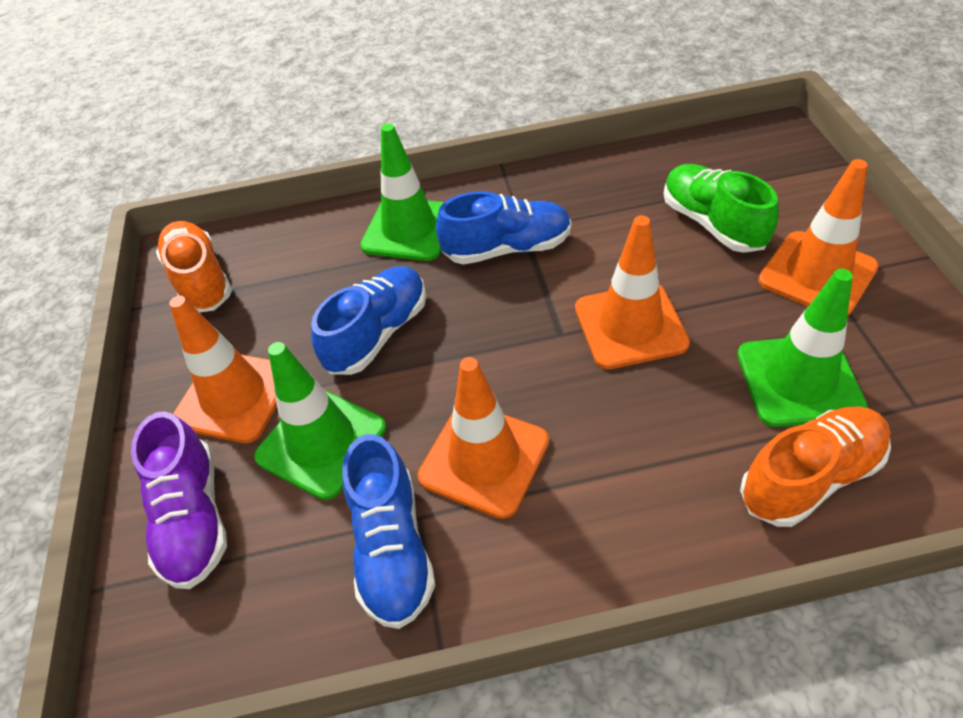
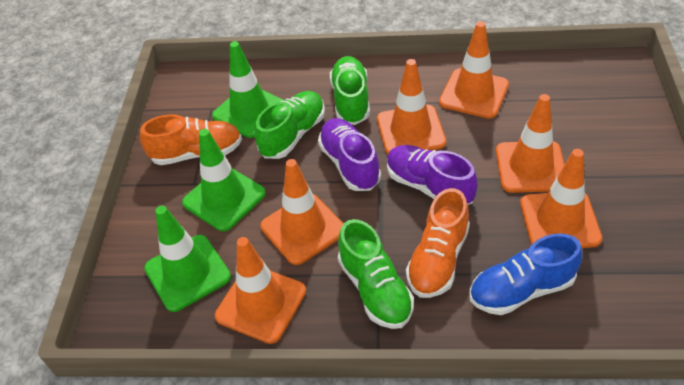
blue shoe: 3 -> 1
green shoe: 1 -> 3
orange traffic cone: 4 -> 6
purple shoe: 1 -> 2

